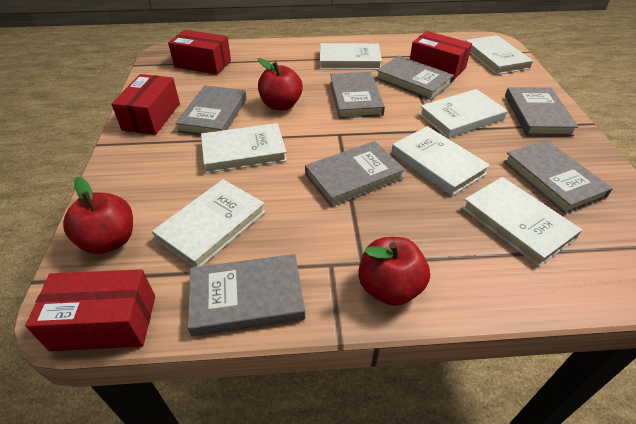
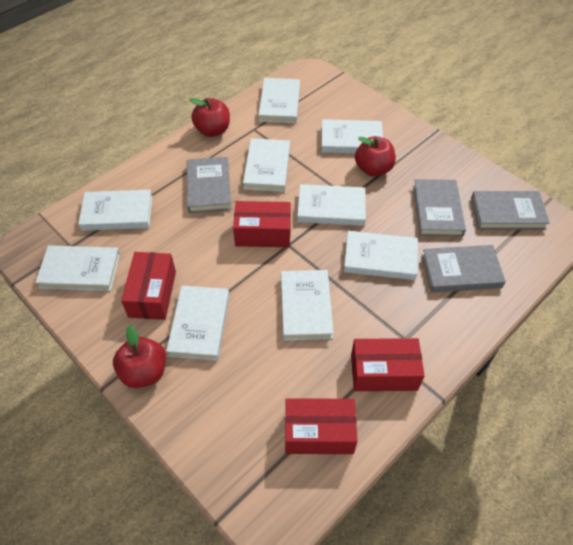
grey book: 7 -> 4
white book: 7 -> 9

